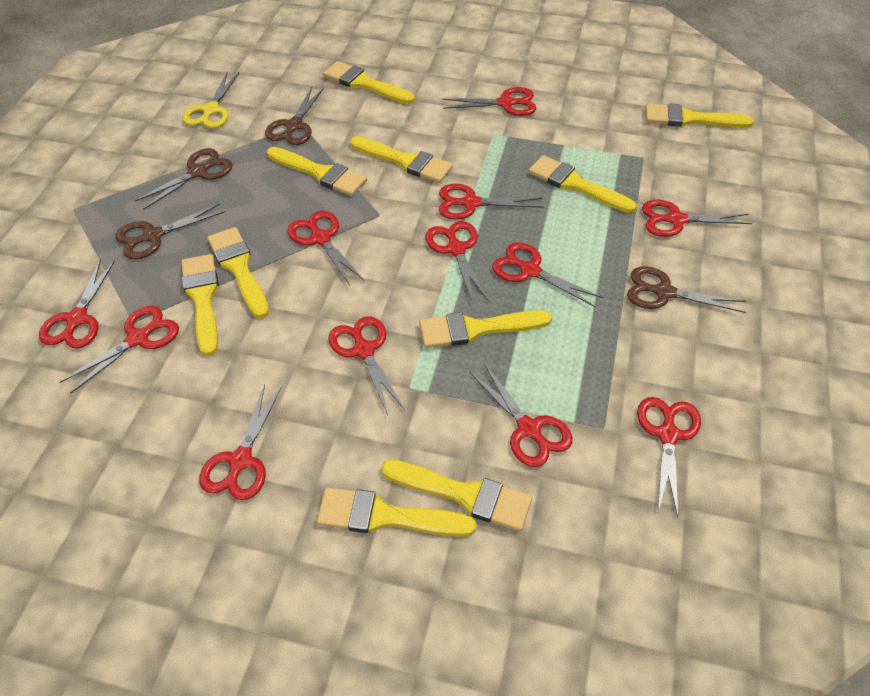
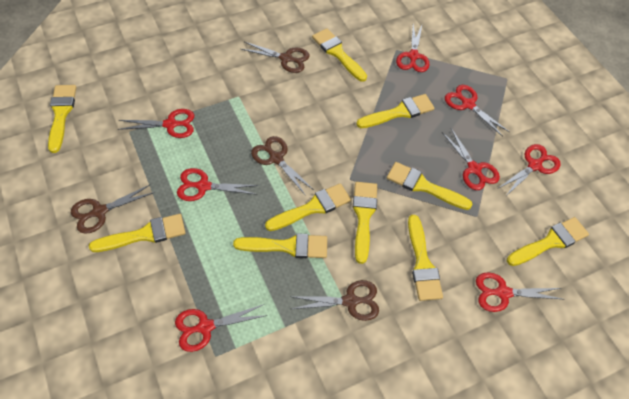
red scissors: 12 -> 8
yellow scissors: 1 -> 0

